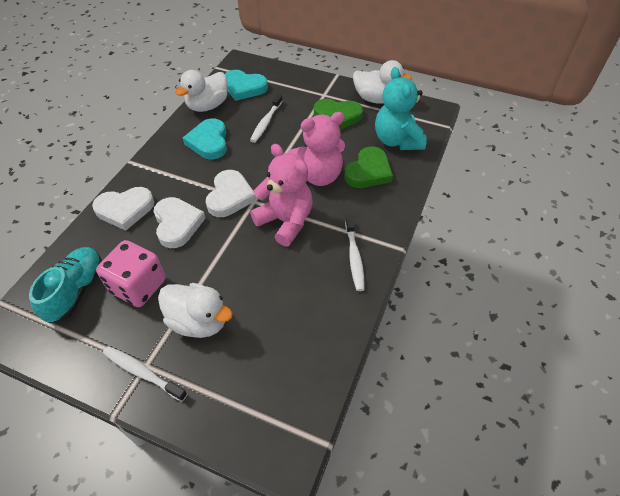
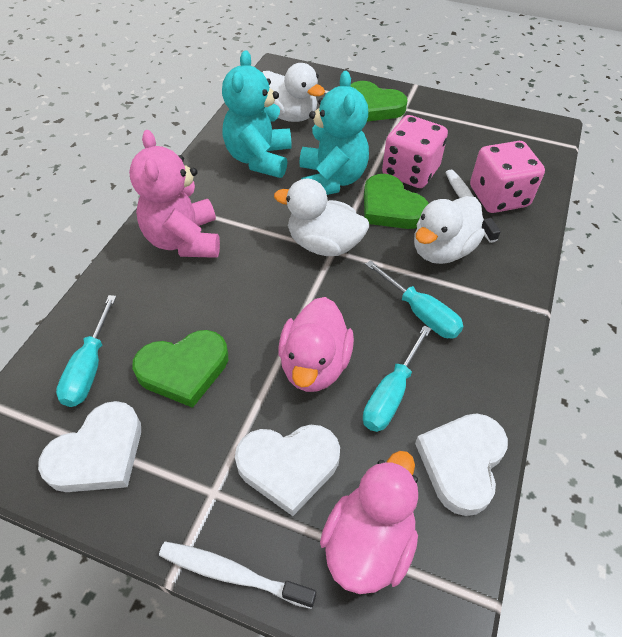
green heart: 2 -> 3
pink dice: 1 -> 2
pink duck: 0 -> 2
pink teddy bear: 2 -> 1
turquoise heart: 2 -> 0
turquoise screwdriver: 0 -> 3
turquoise shoe: 1 -> 0
turquoise teddy bear: 1 -> 2
white toothbrush: 3 -> 2

